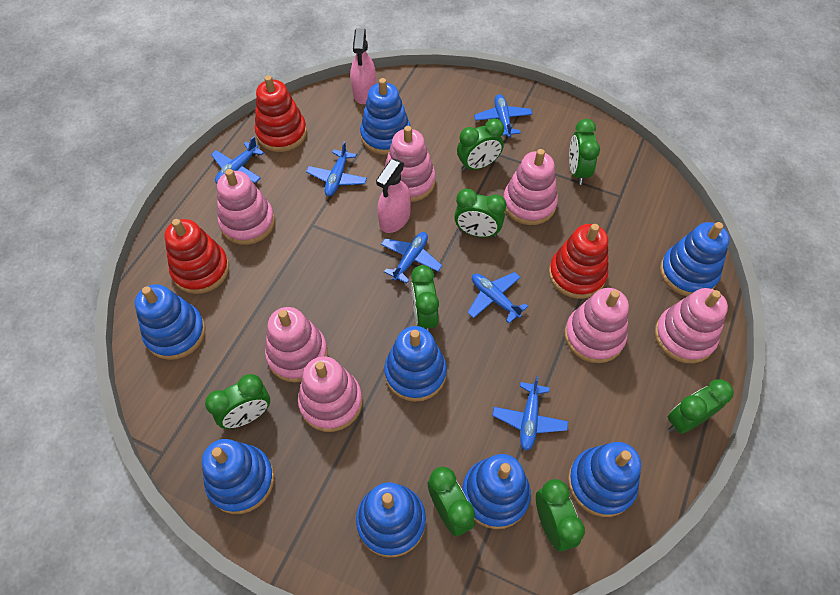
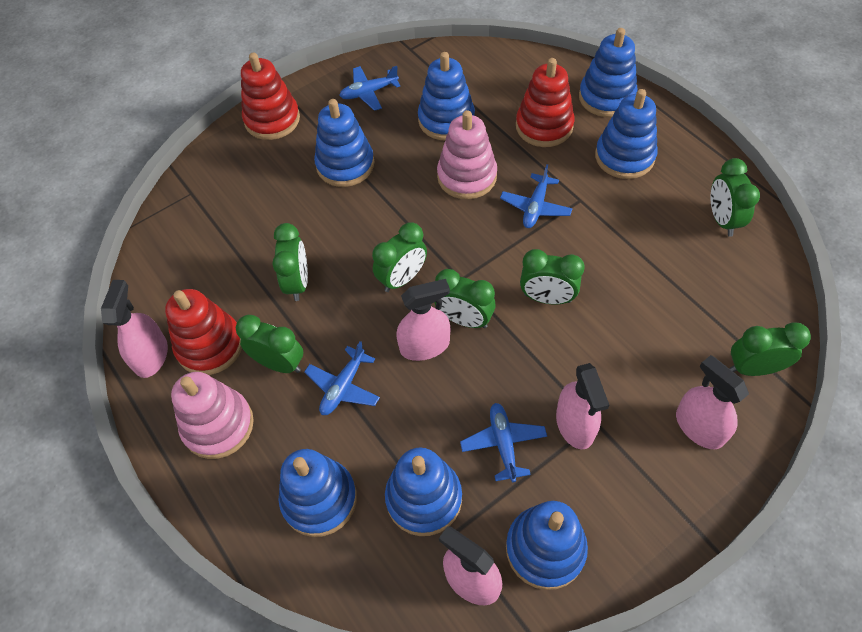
blue plane: 6 -> 4
blue stacking toy: 8 -> 7
green clock: 8 -> 7
pink spray bottle: 2 -> 5
pink stacking toy: 7 -> 2

